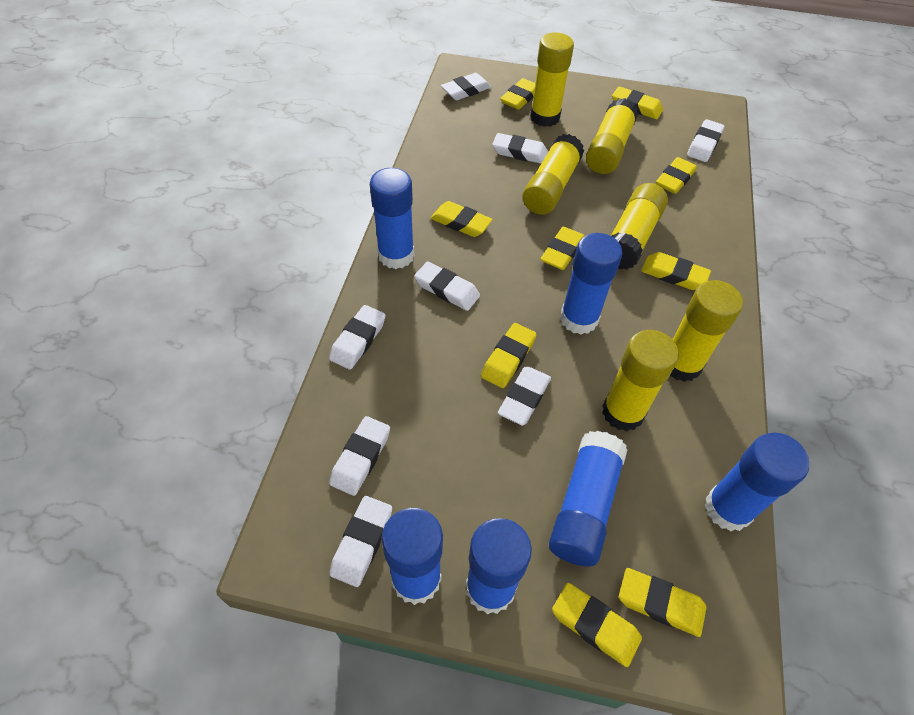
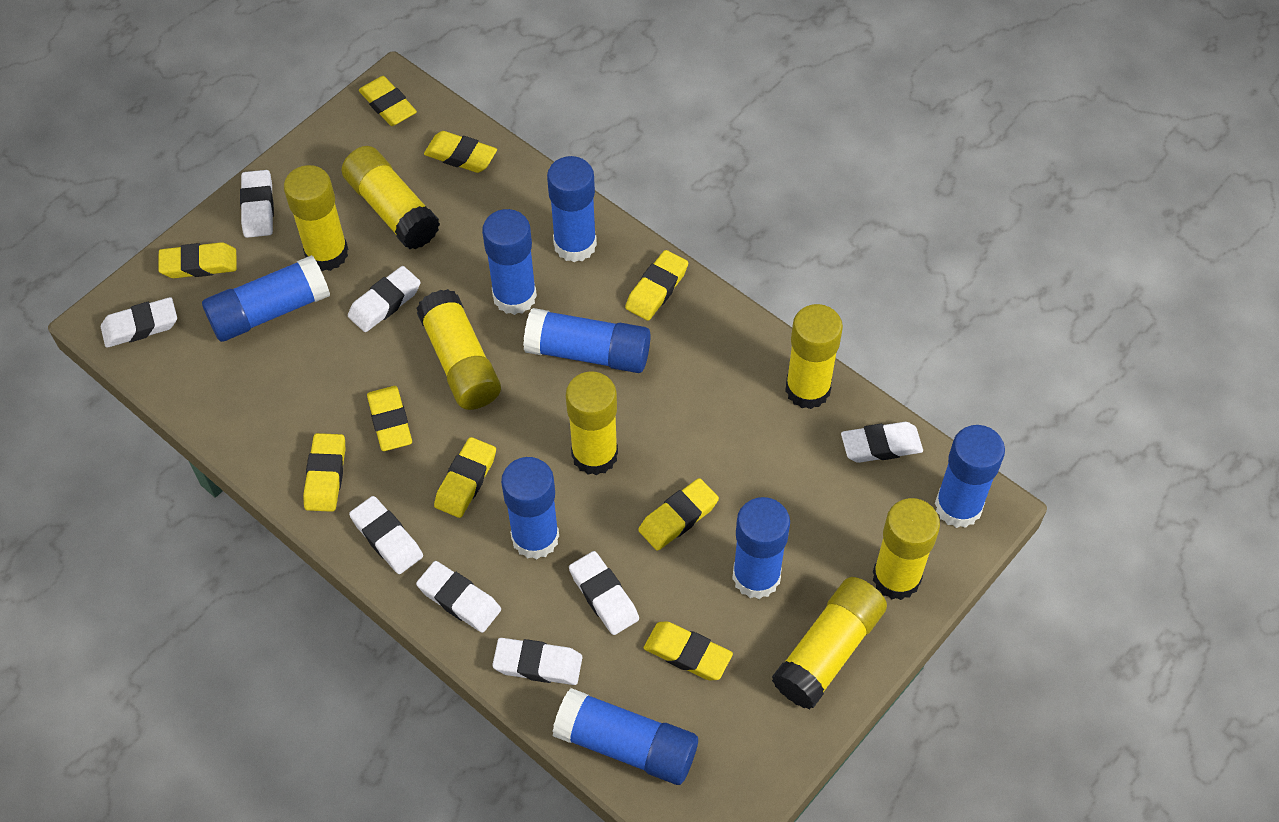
blue glue stick: 6 -> 8
yellow glue stick: 6 -> 7

